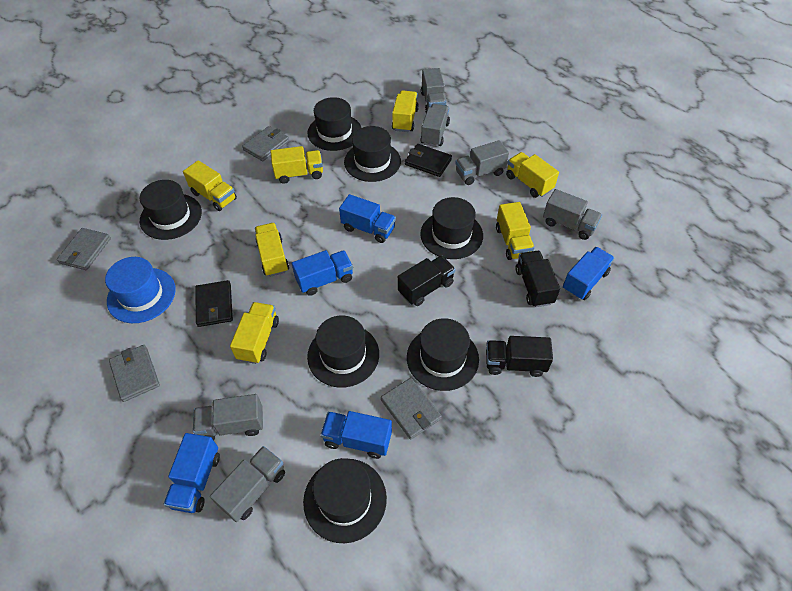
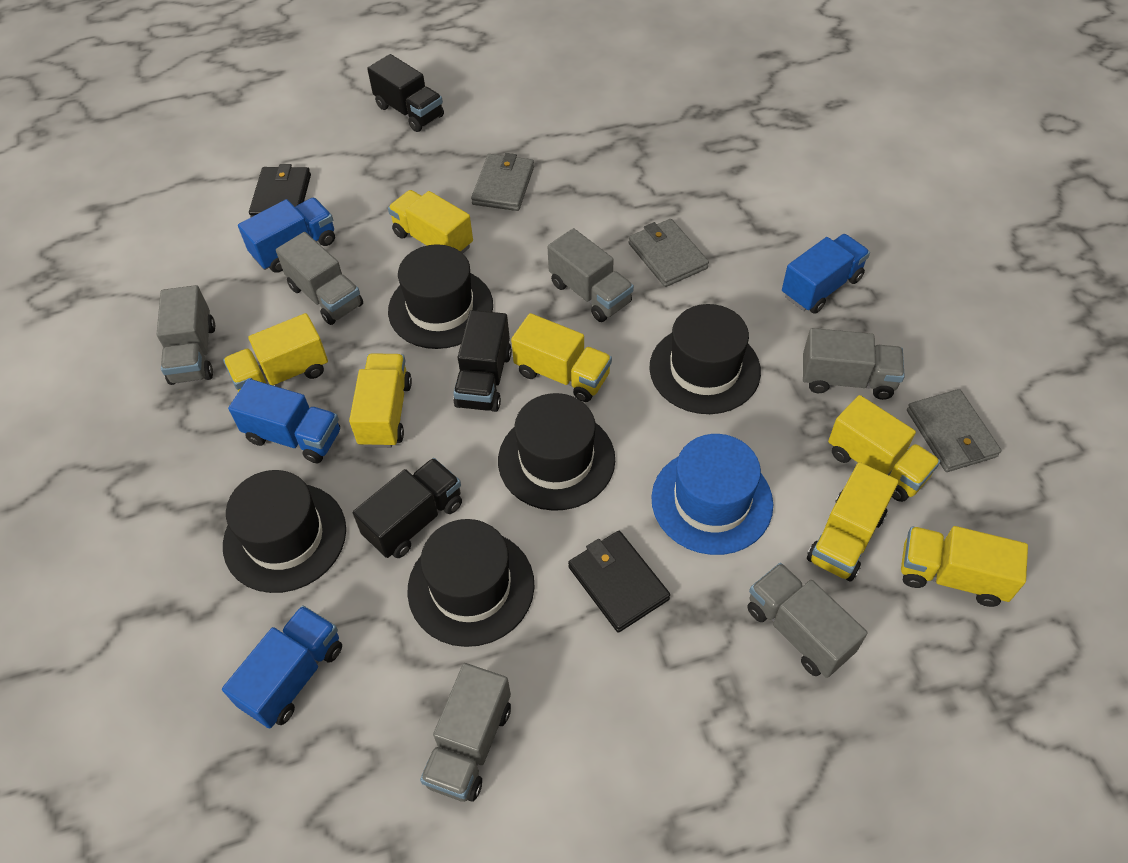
black hat: 7 -> 5
blue truck: 5 -> 4
grey wallet: 4 -> 3

